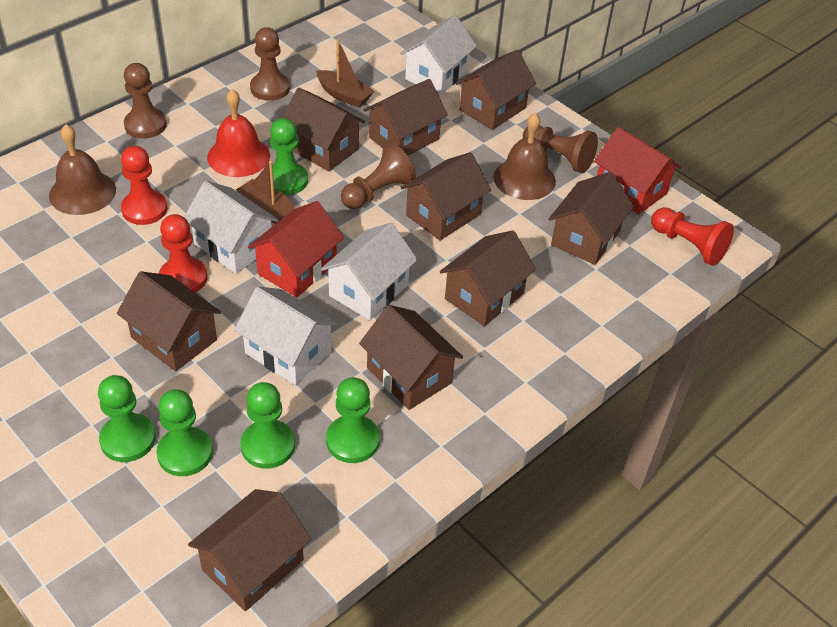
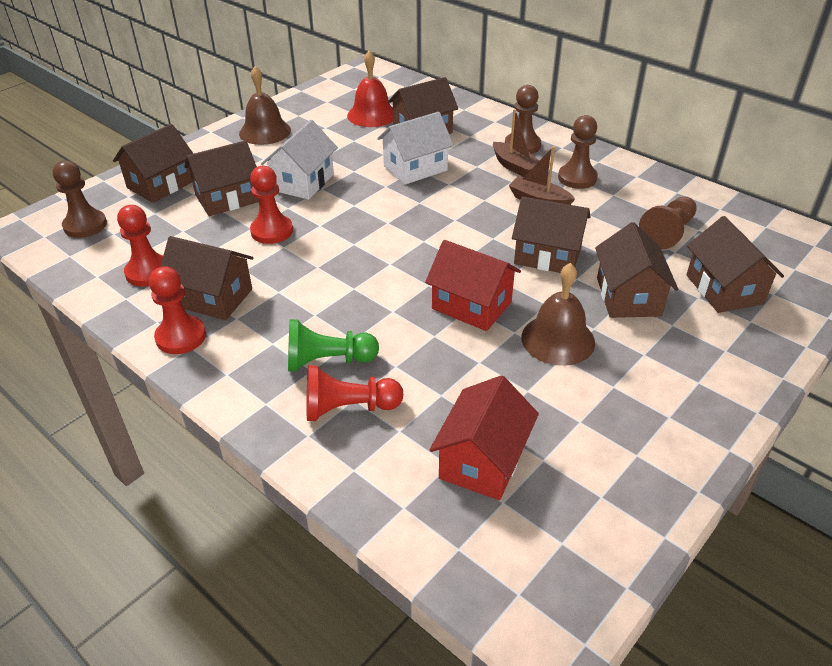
brown house: 9 -> 7
green pawn: 5 -> 1
red pawn: 3 -> 4
white house: 4 -> 2

